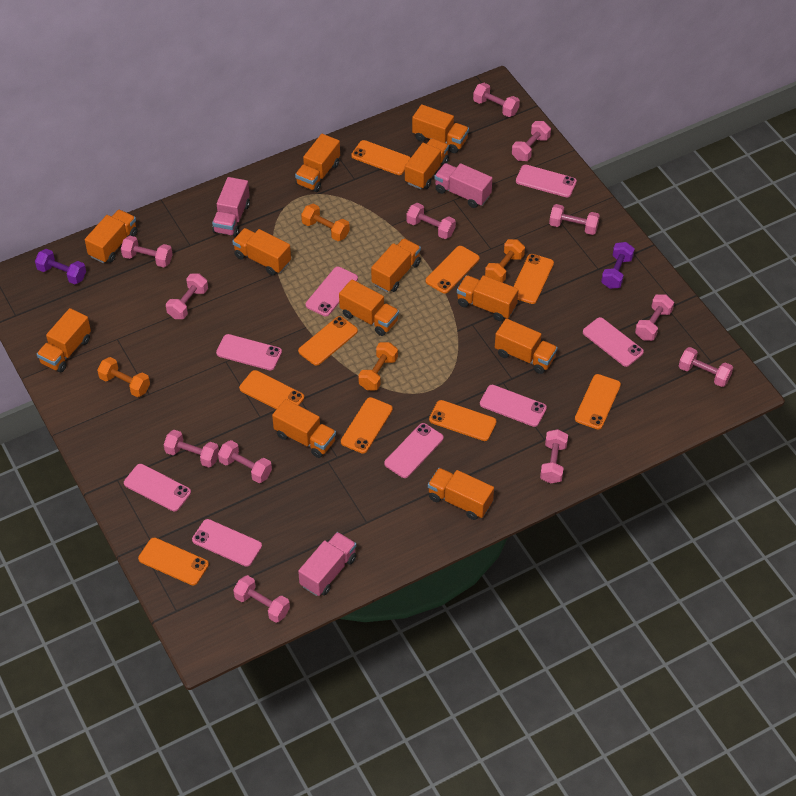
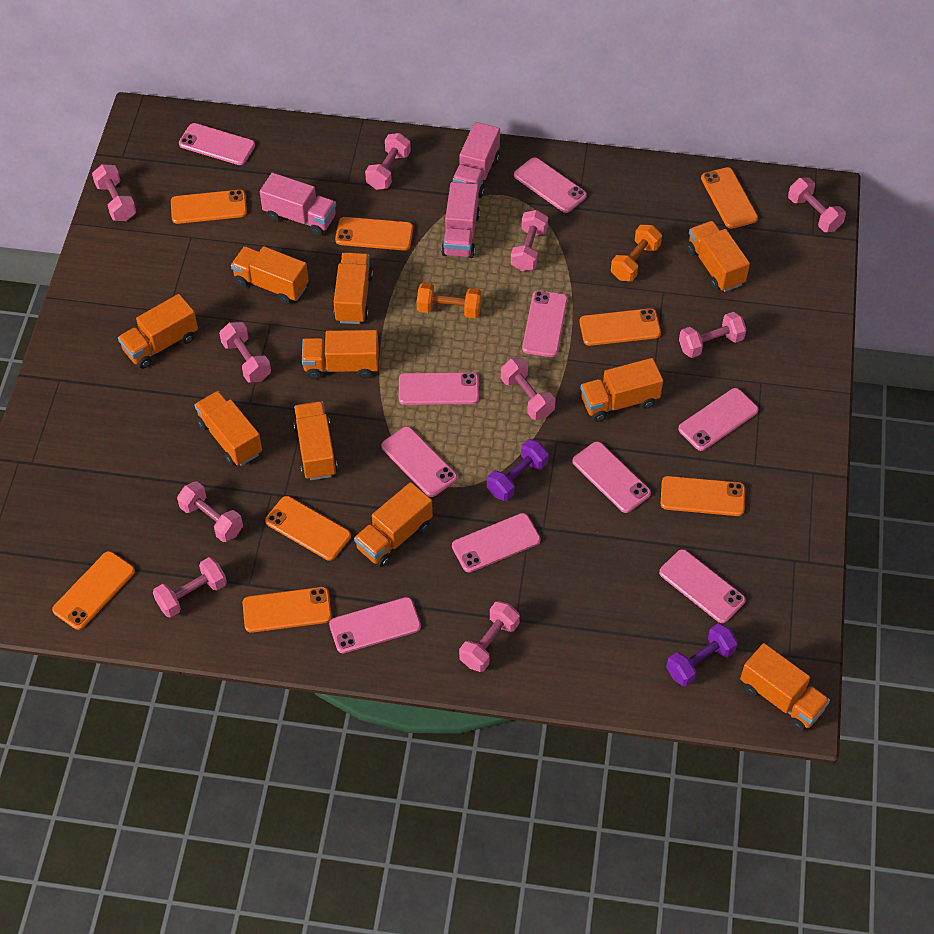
orange dumbbell: 4 -> 2
orange phone: 9 -> 8
orange truck: 12 -> 10
pink dumbbell: 12 -> 10
pink phone: 8 -> 10

